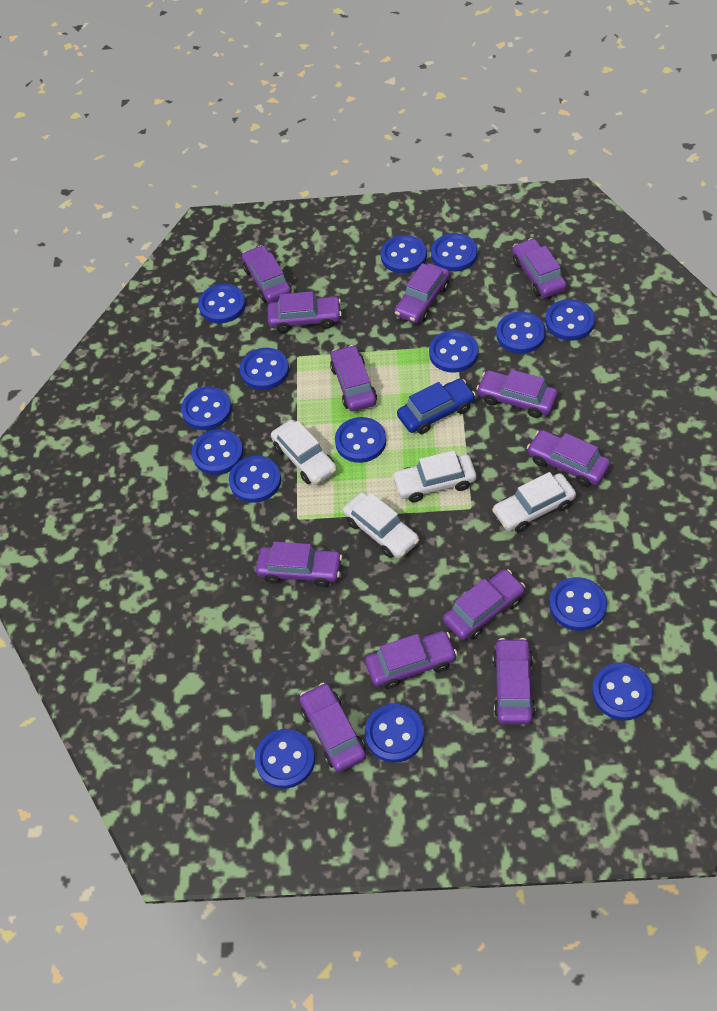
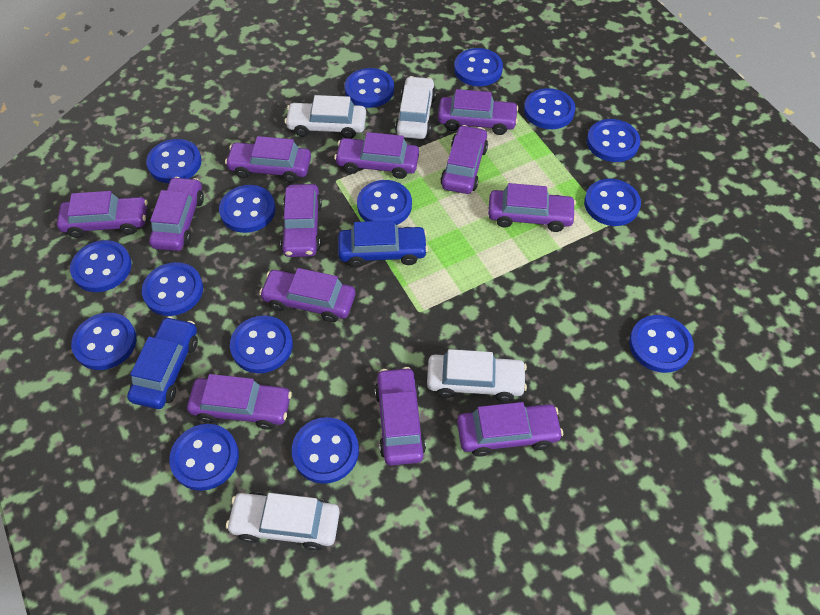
blue car: 1 -> 2

